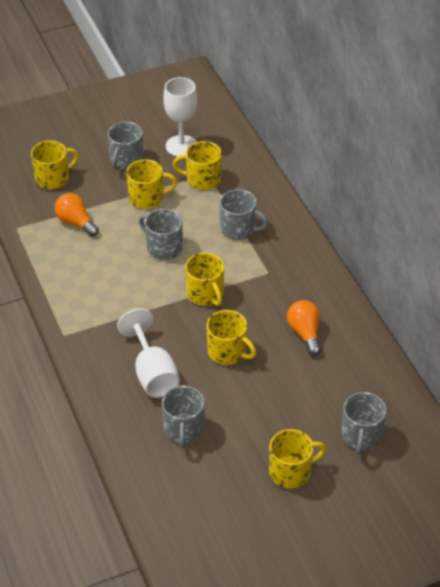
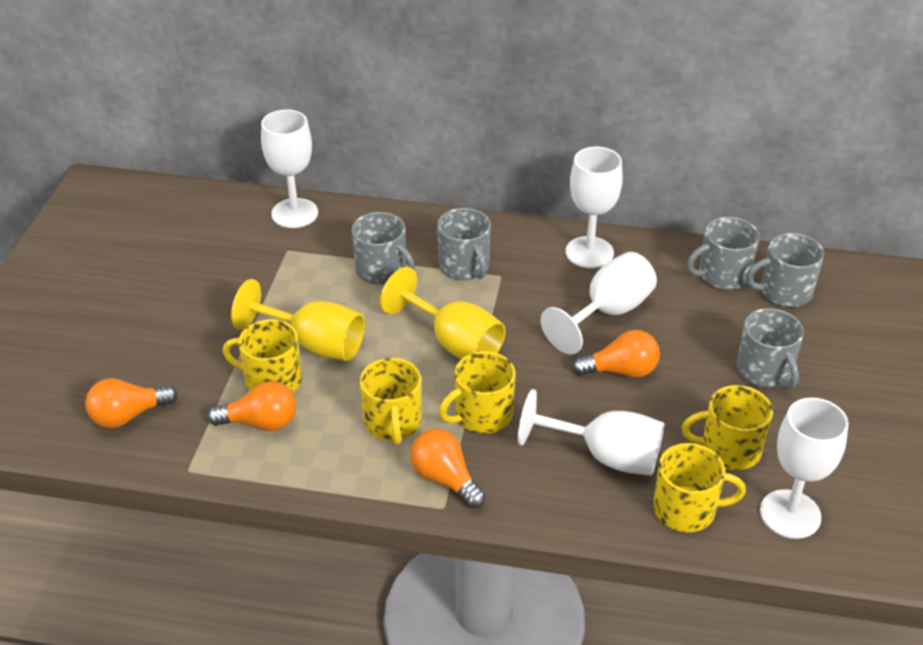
orange light bulb: 2 -> 4
white goblet: 2 -> 5
yellow goblet: 0 -> 2
yellow mug: 6 -> 5

